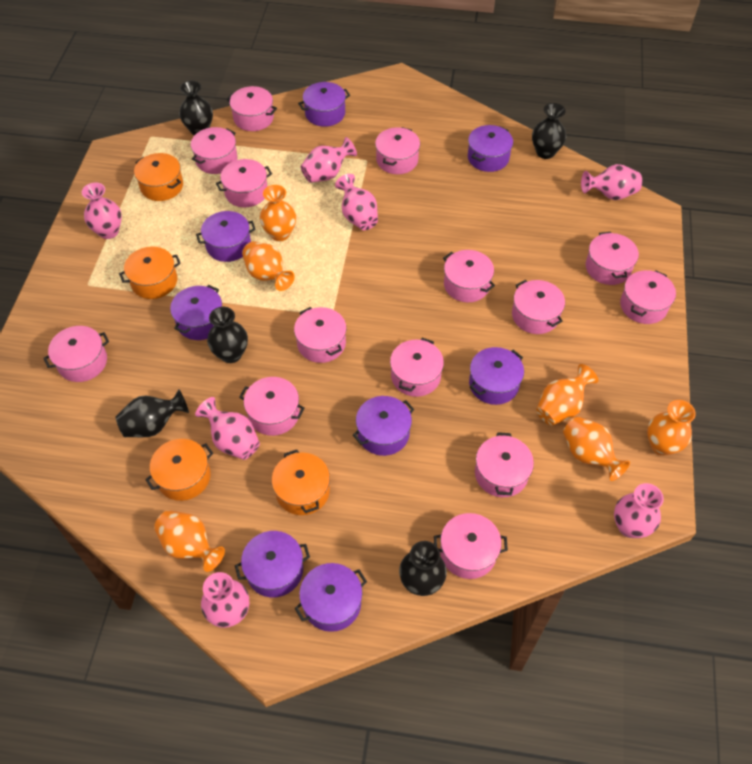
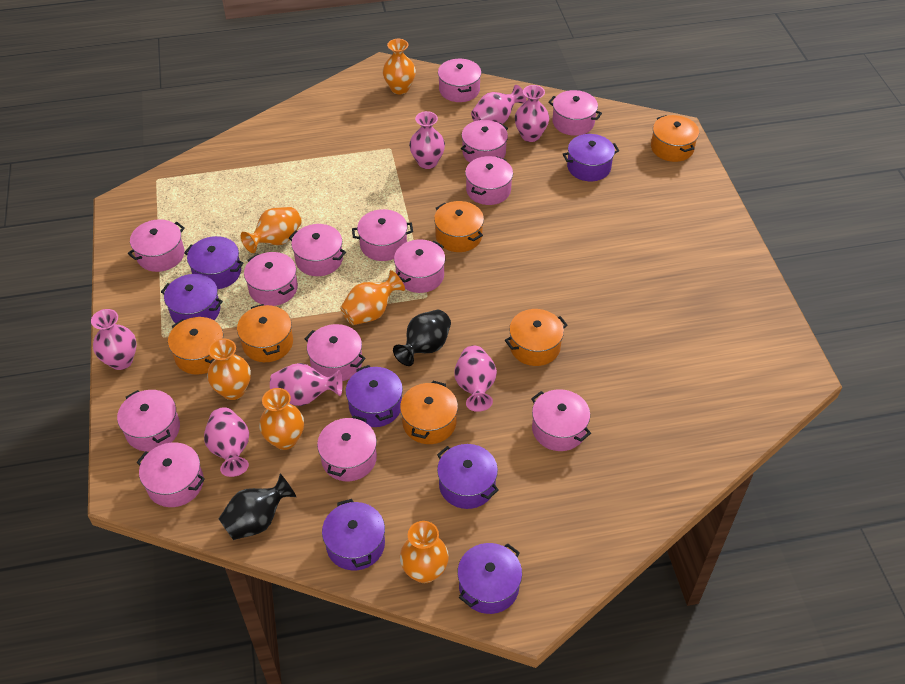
black vase: 5 -> 2
orange pot: 4 -> 6
purple pot: 8 -> 7

